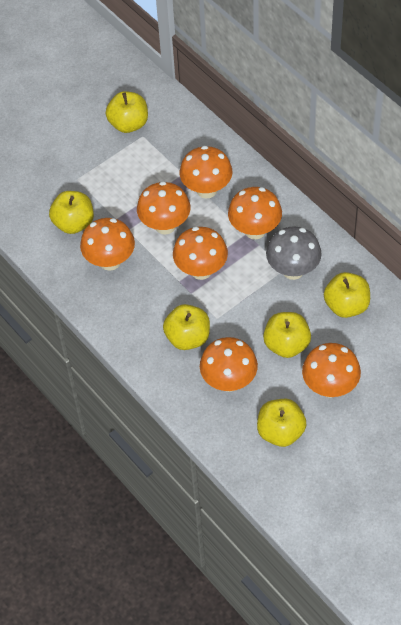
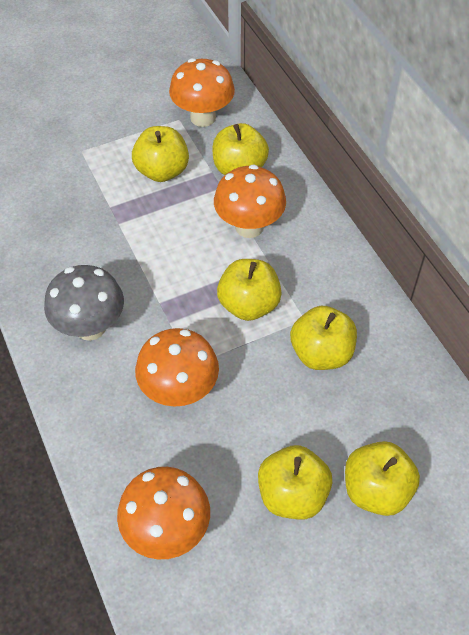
orange mushroom: 7 -> 4

